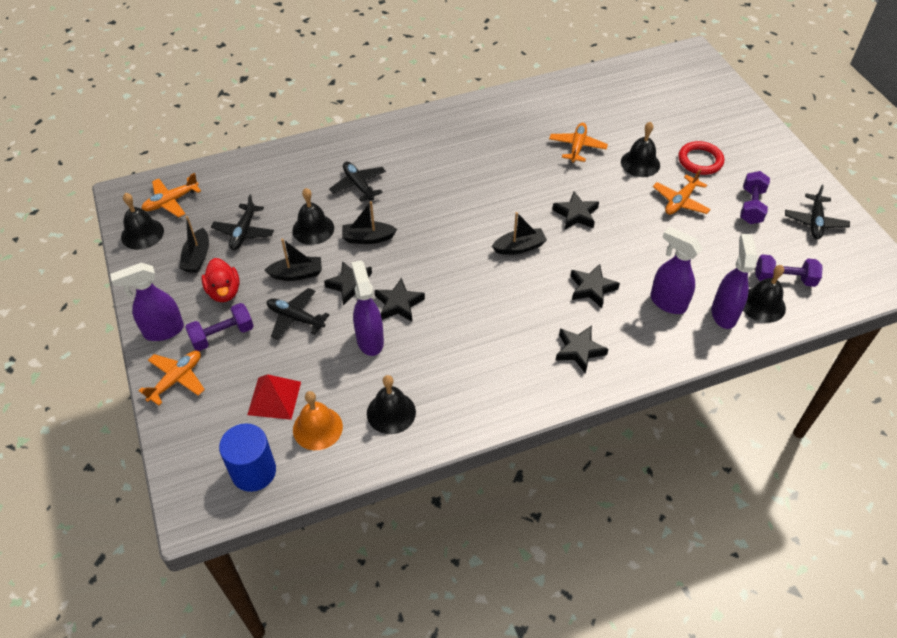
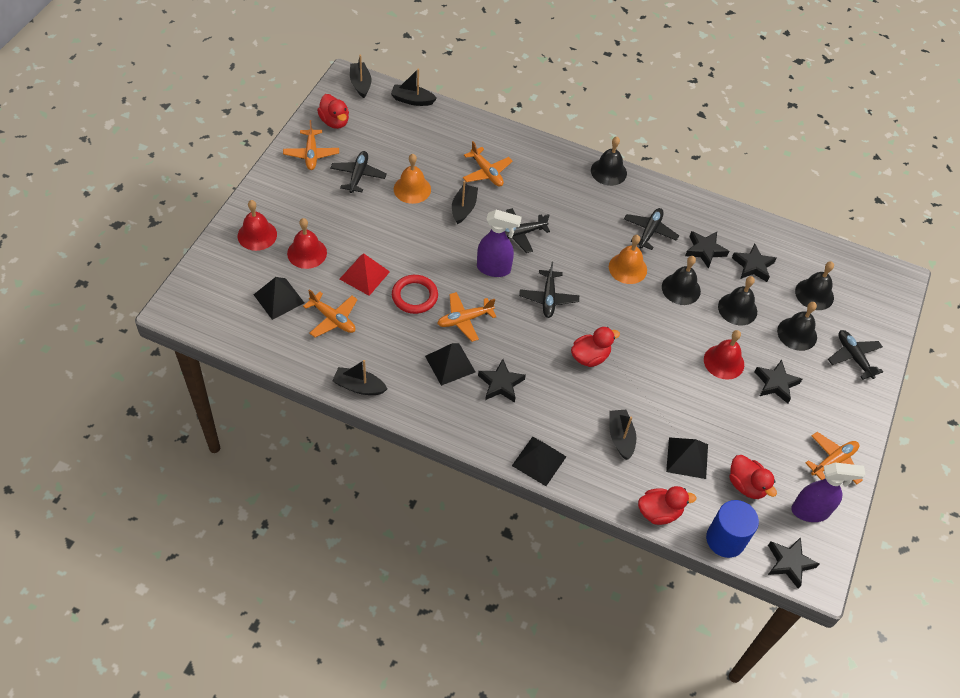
black boat: 4 -> 5
black plane: 4 -> 5
black pyramid: 0 -> 4
orange bell: 1 -> 2
orange plane: 4 -> 5
purple dumbbell: 3 -> 0
purple spray bottle: 4 -> 2
red bell: 0 -> 3
red duck: 1 -> 4

